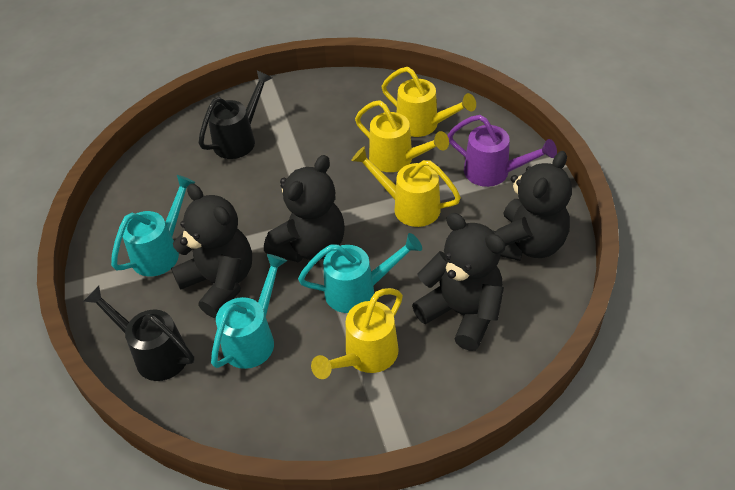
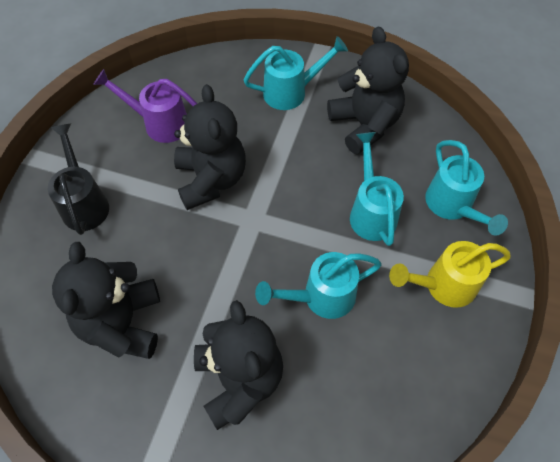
black watering can: 2 -> 1
turquoise watering can: 3 -> 4
yellow watering can: 4 -> 1

